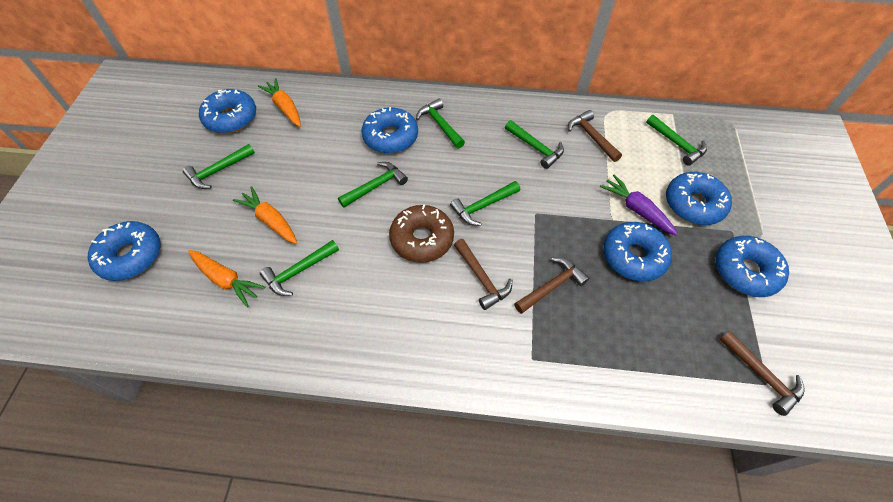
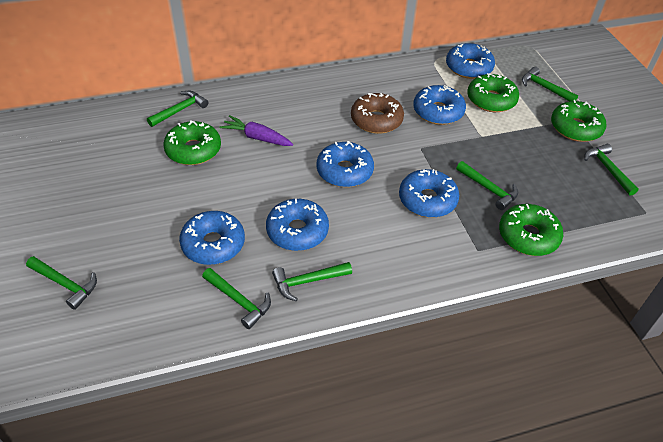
brown hammer: 4 -> 0
green donut: 0 -> 4
orange carrot: 3 -> 0

